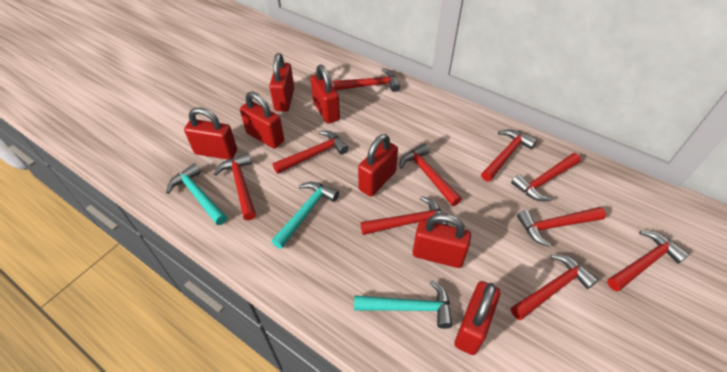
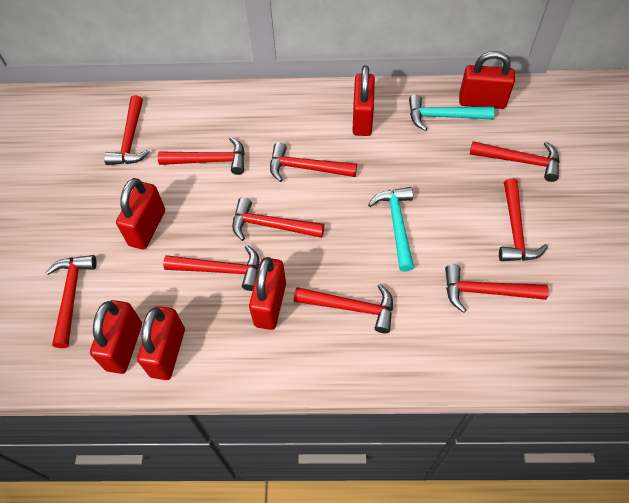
red padlock: 7 -> 6
turquoise hammer: 3 -> 2

